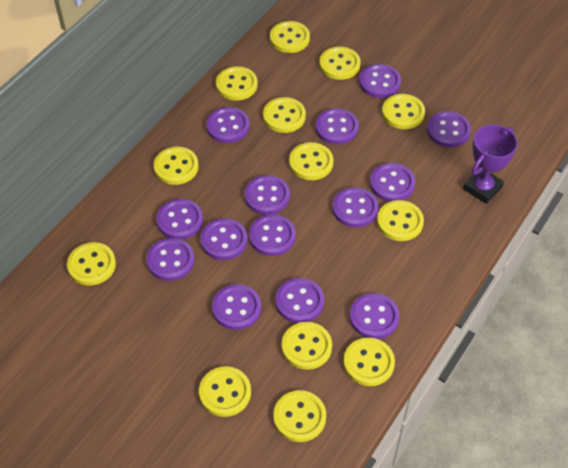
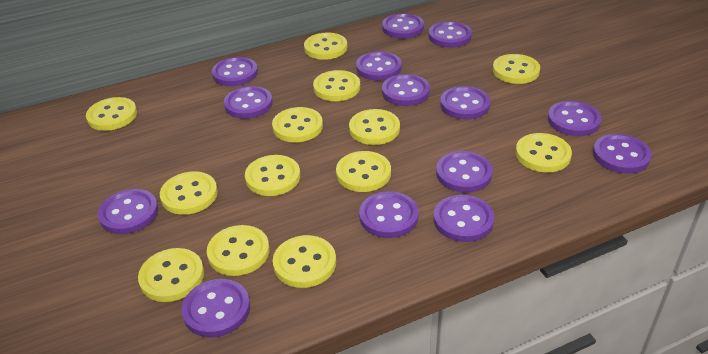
purple trophy: 1 -> 0

